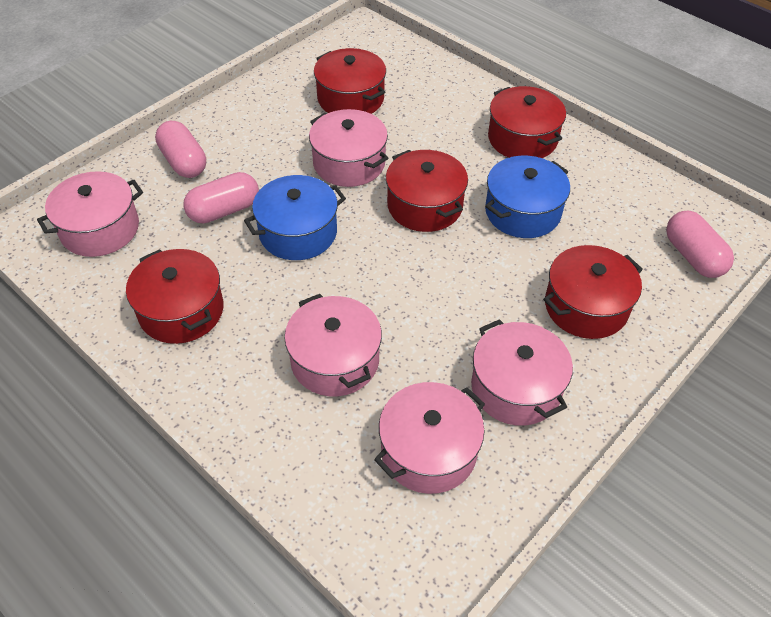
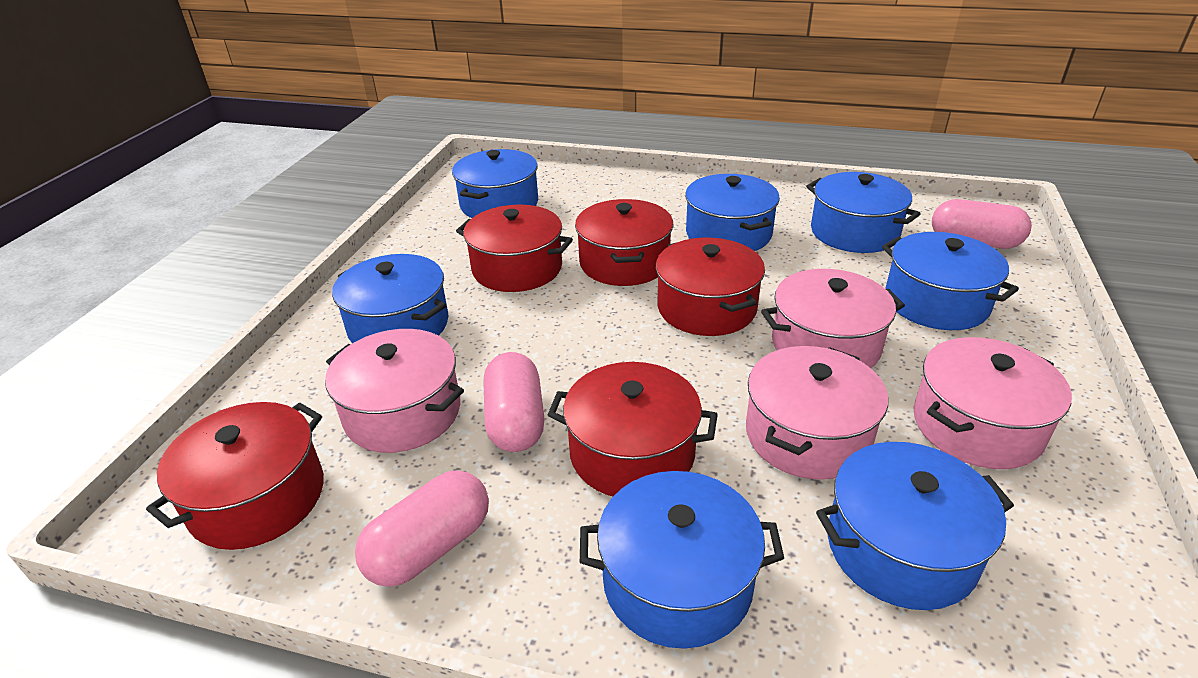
blue pot: 2 -> 7
pink pot: 5 -> 4

